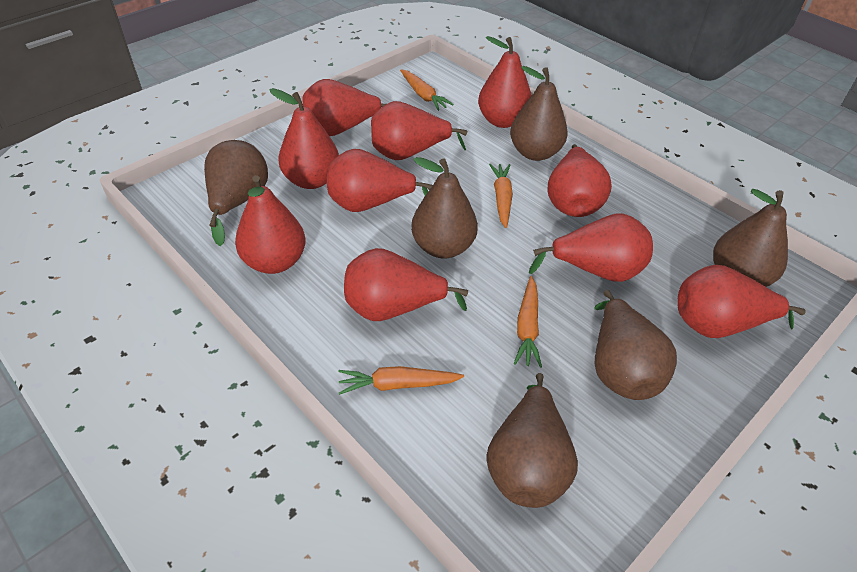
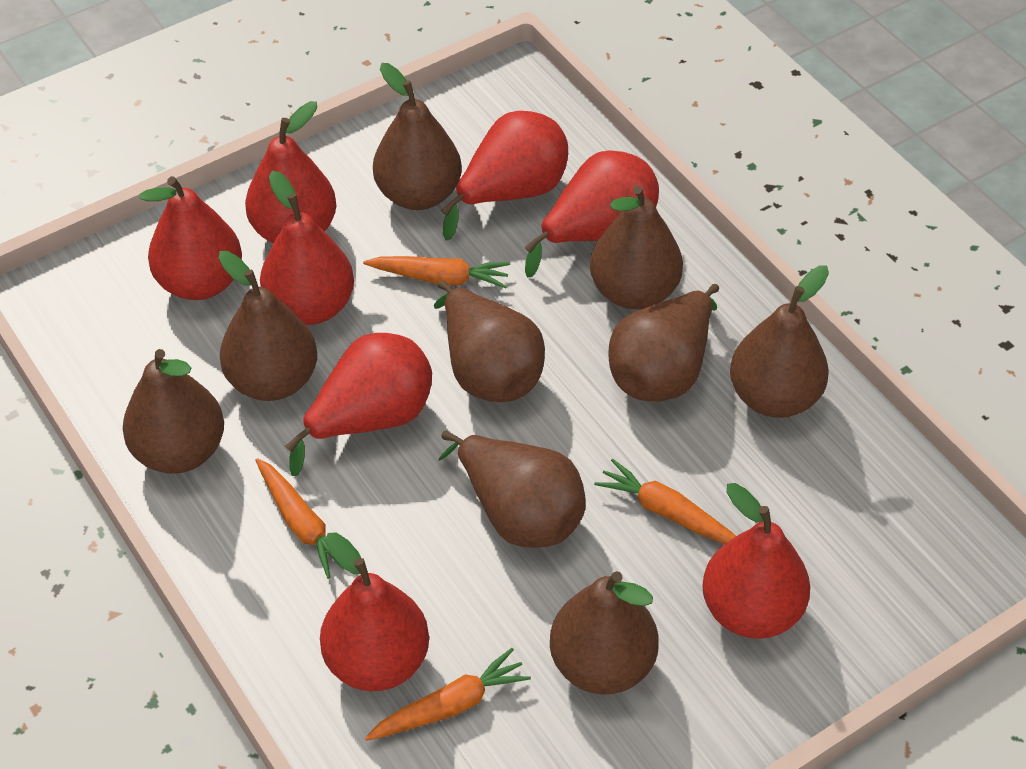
brown pear: 6 -> 9
red pear: 10 -> 8

